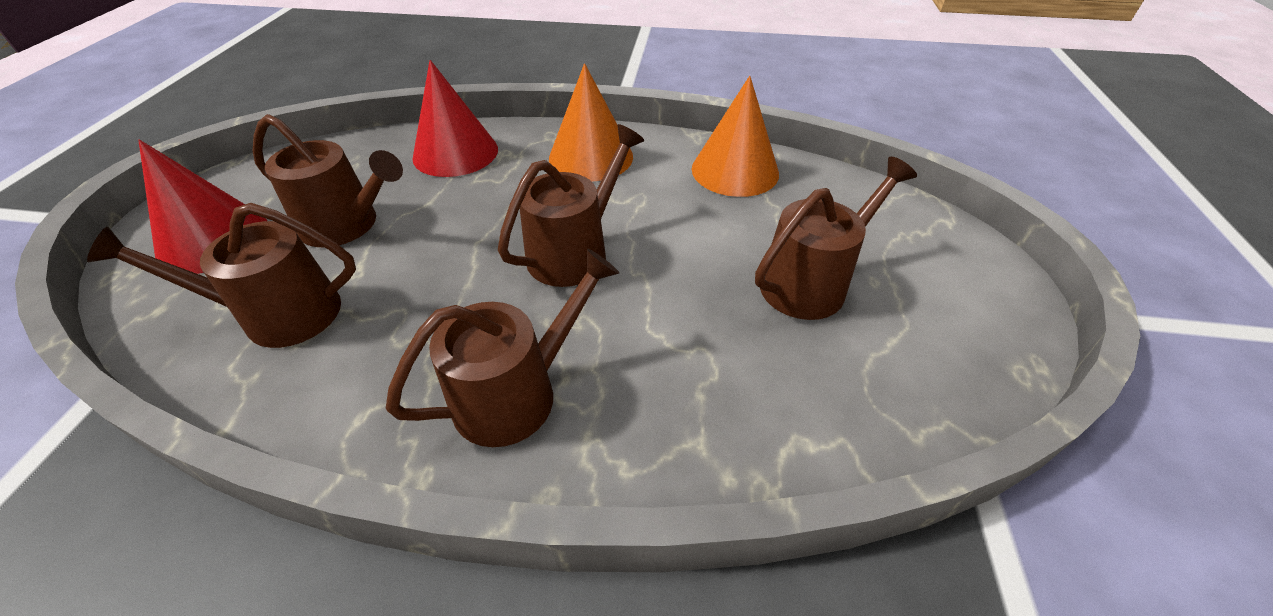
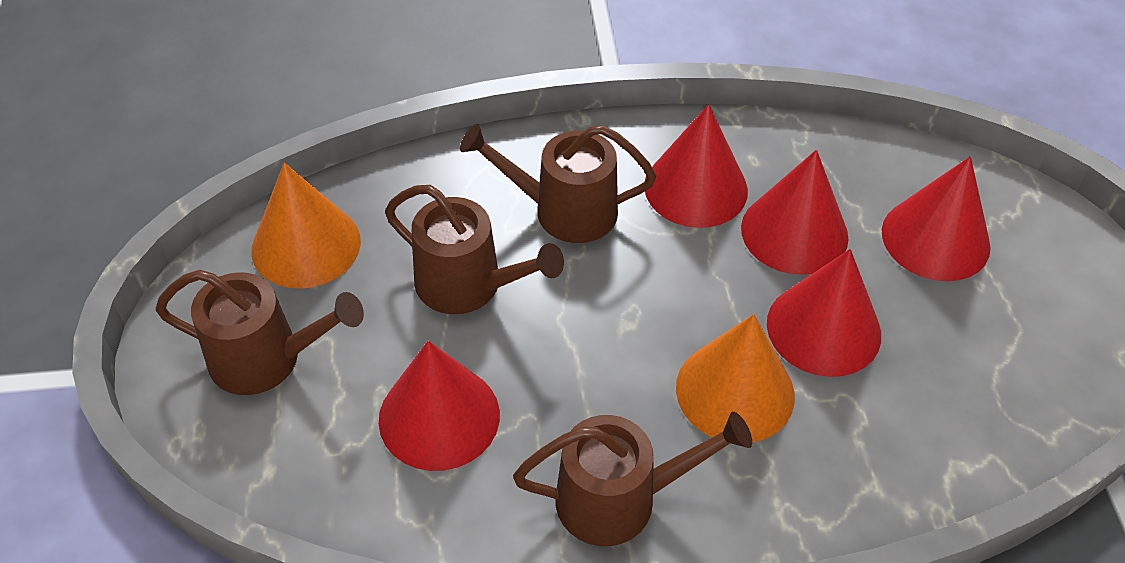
brown watering can: 5 -> 4
red cone: 2 -> 5

